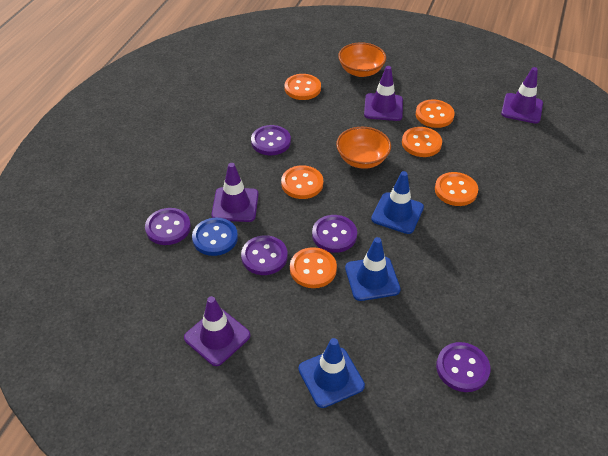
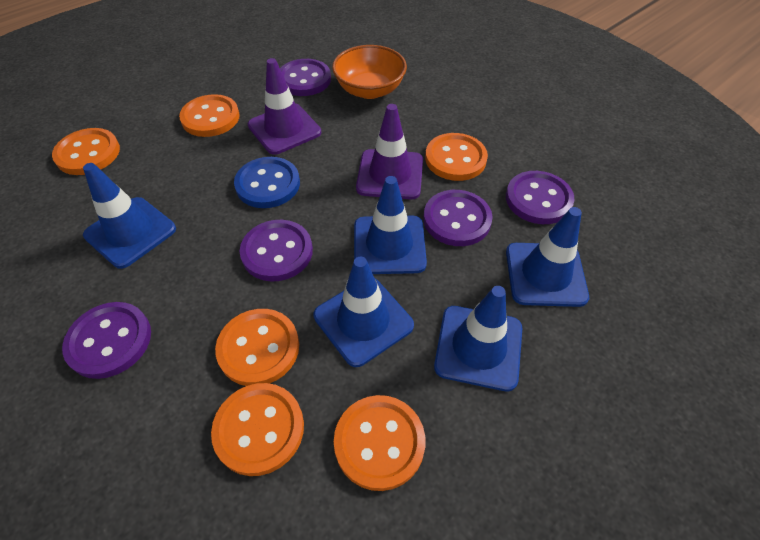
blue traffic cone: 3 -> 5
orange bowl: 2 -> 1
purple traffic cone: 4 -> 2

